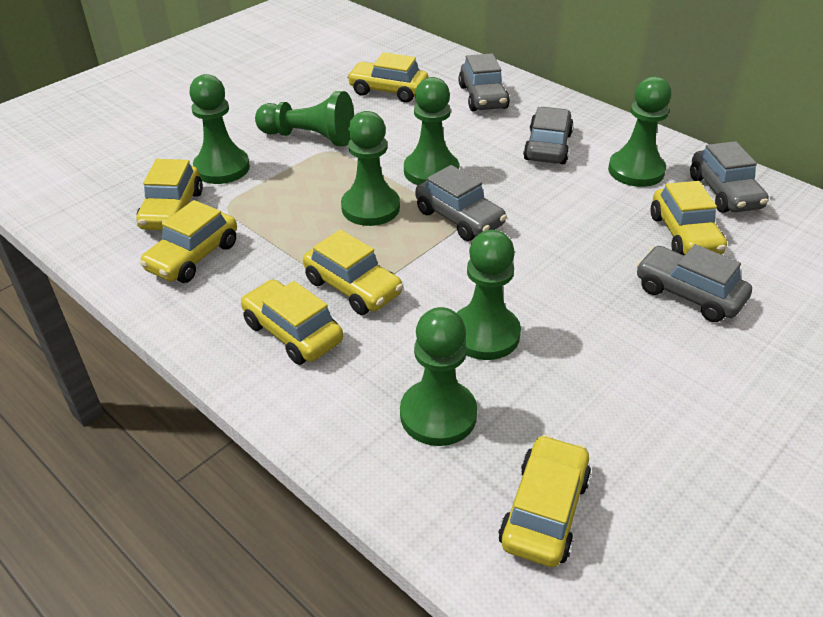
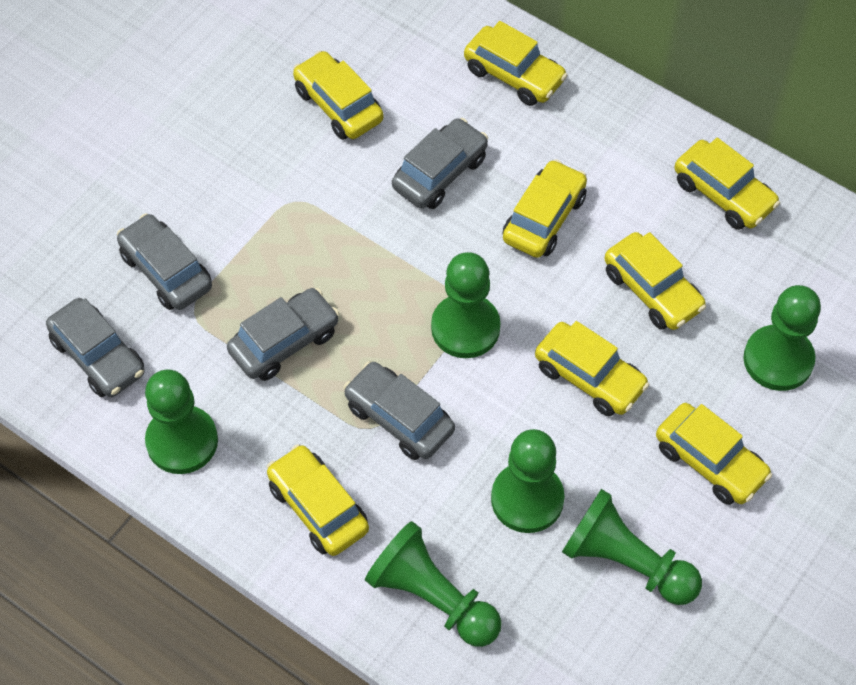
green pawn: 7 -> 6
yellow car: 7 -> 8

